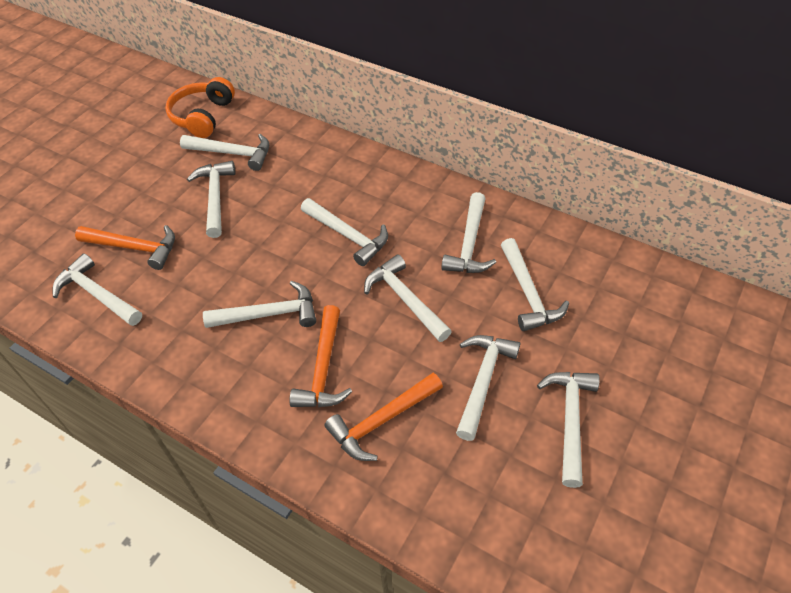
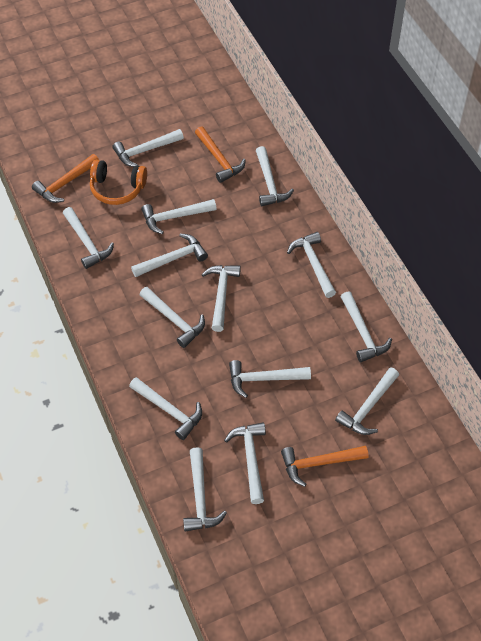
white hammer: 10 -> 14

